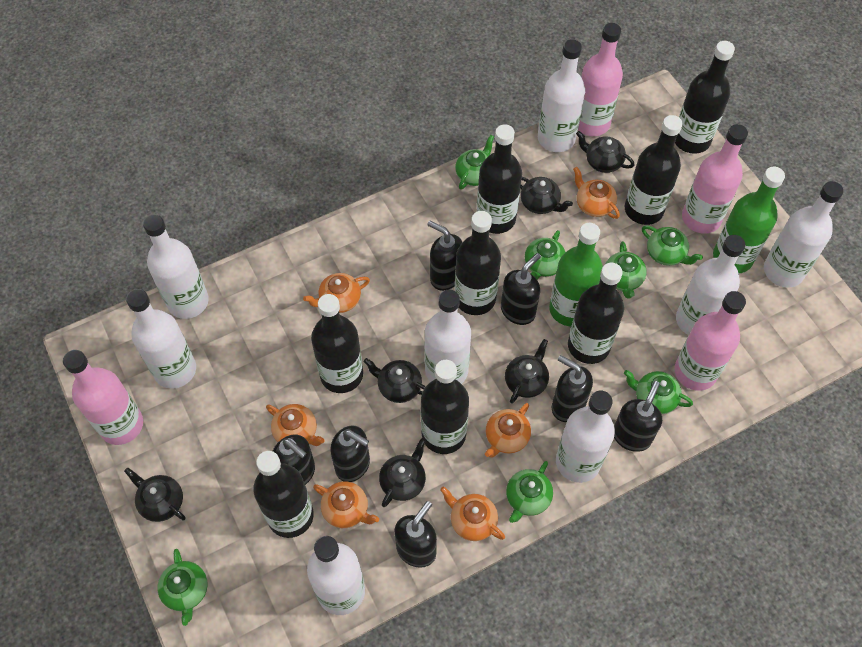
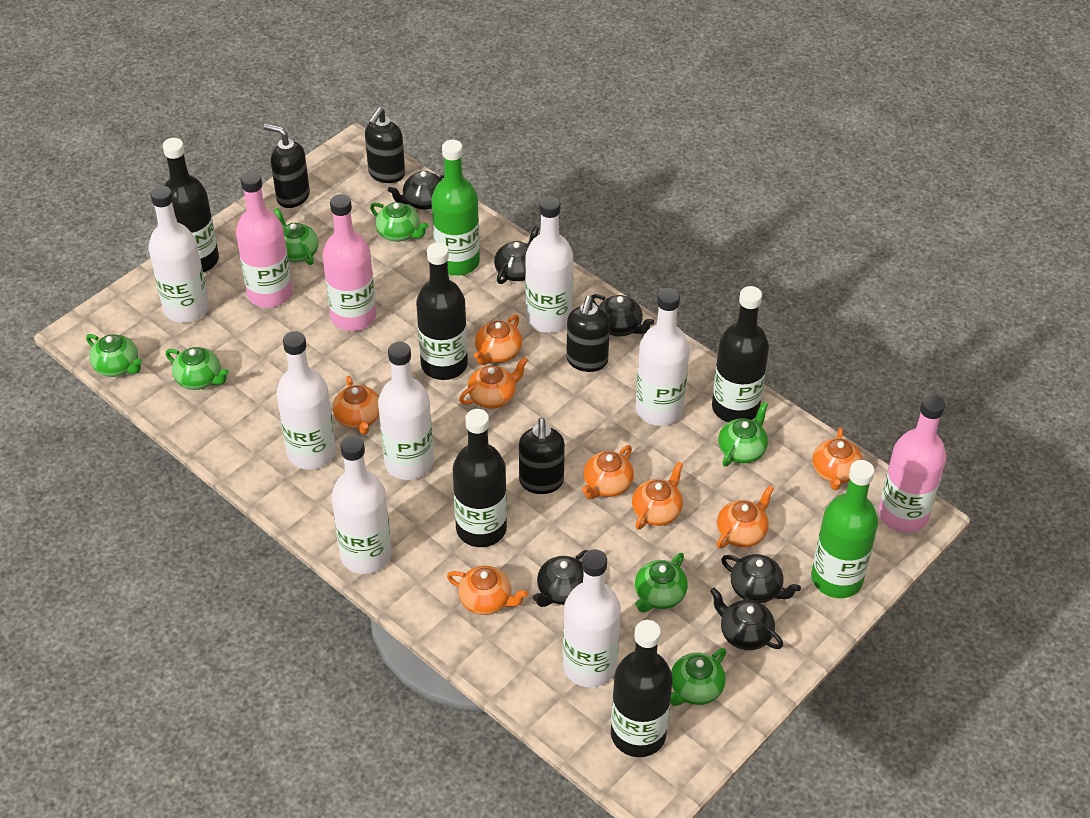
black bottle: 8 -> 5
black soap dispenser: 7 -> 4
orange teapot: 6 -> 8
pink bottle: 4 -> 3
white bottle: 8 -> 7

